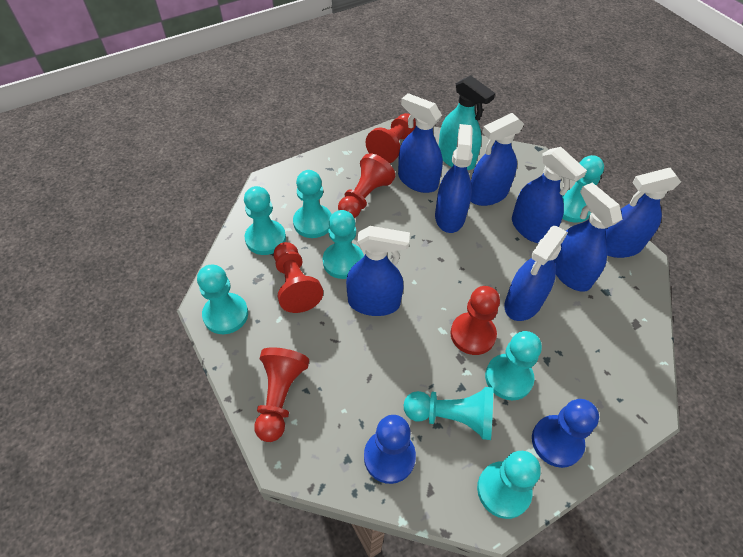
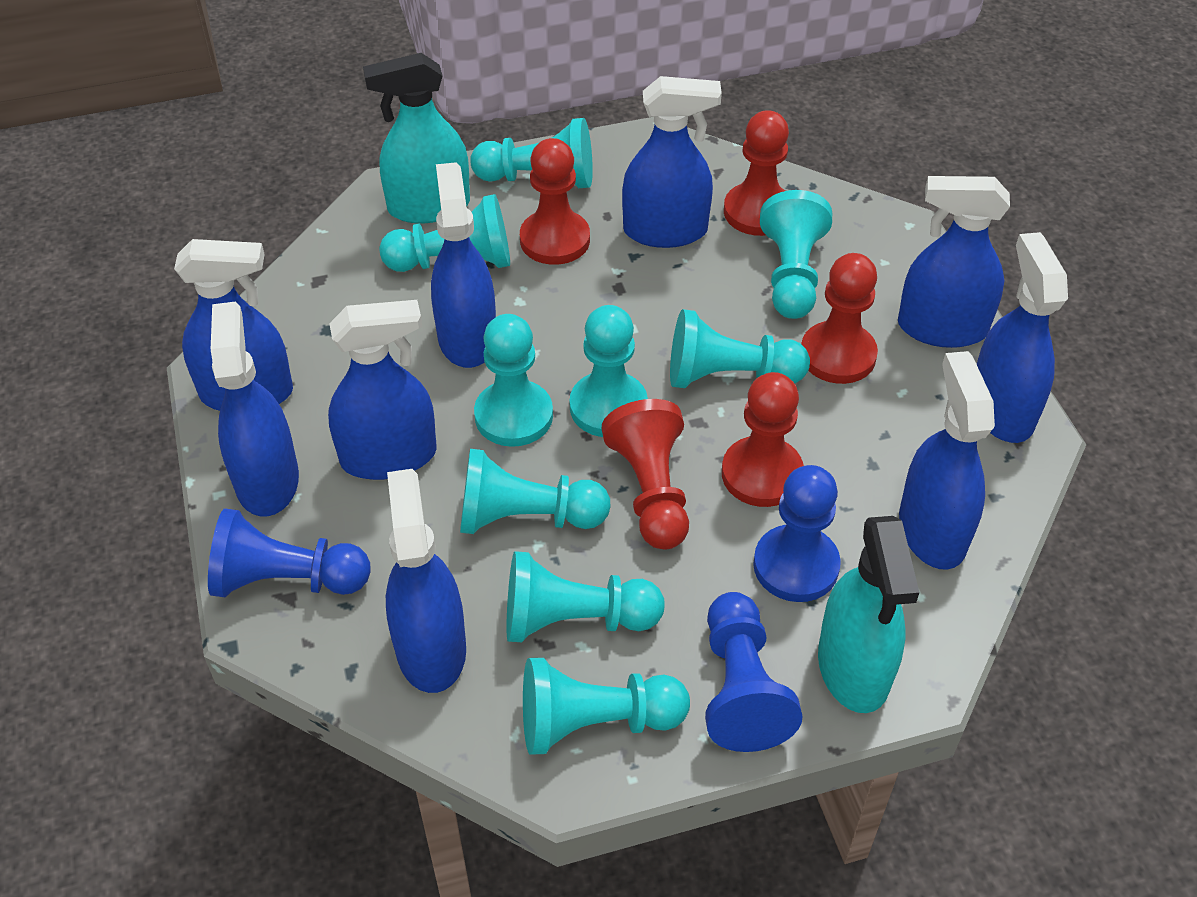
blue pawn: 2 -> 3
blue spray bottle: 8 -> 9
turquoise pawn: 8 -> 9
turquoise spray bottle: 1 -> 2

